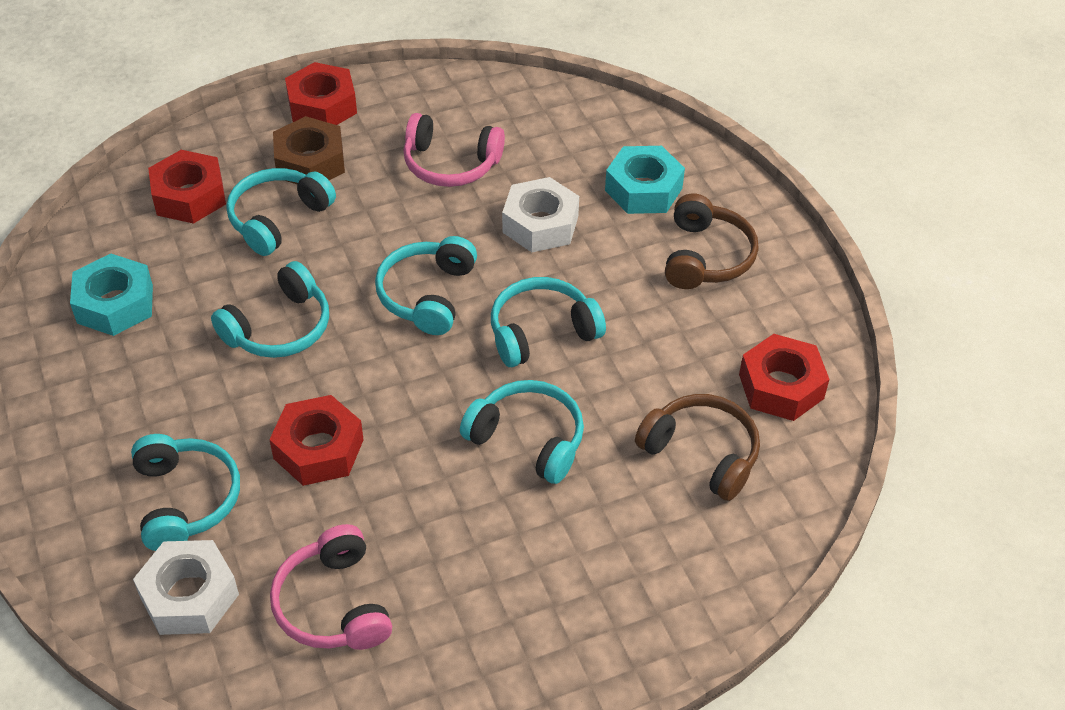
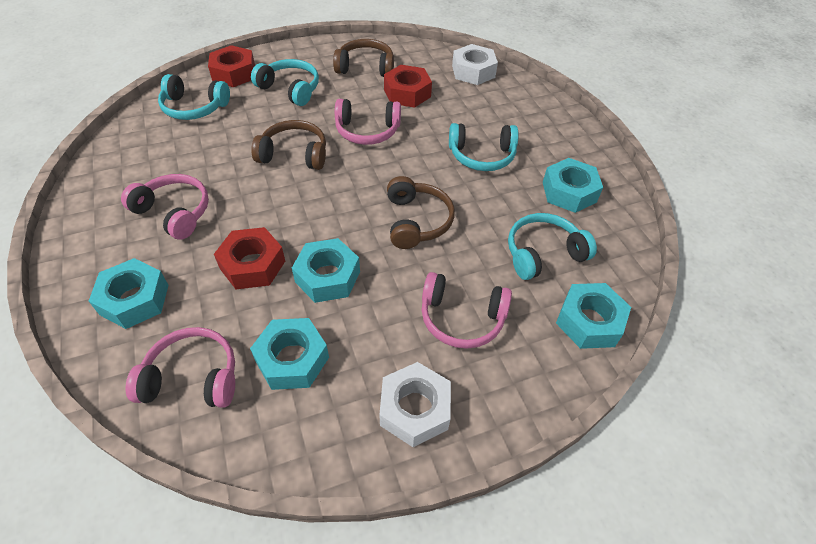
brown headphones: 2 -> 3
brown nut: 1 -> 0
pink headphones: 2 -> 4
red nut: 4 -> 3
turquoise headphones: 6 -> 4
turquoise nut: 2 -> 5

